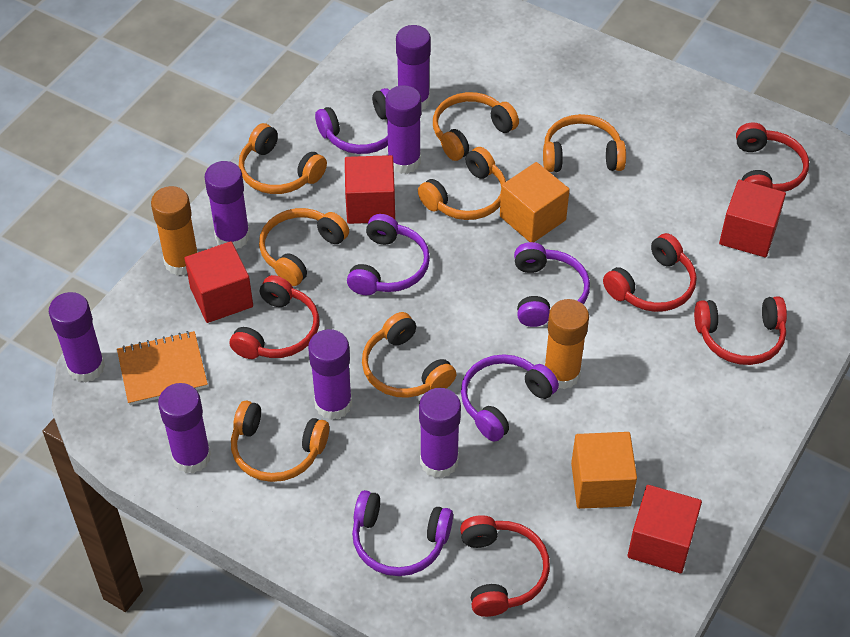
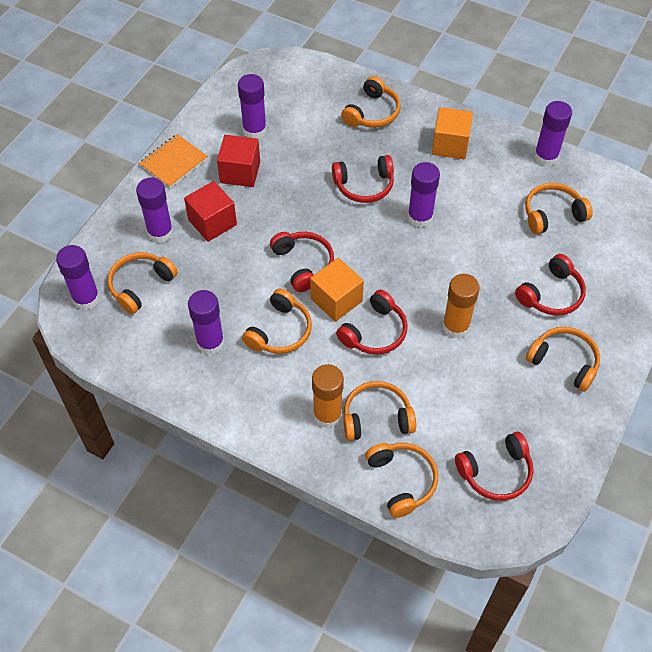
purple glue stick: 7 -> 6
purple headphones: 5 -> 0
red cube: 4 -> 2

